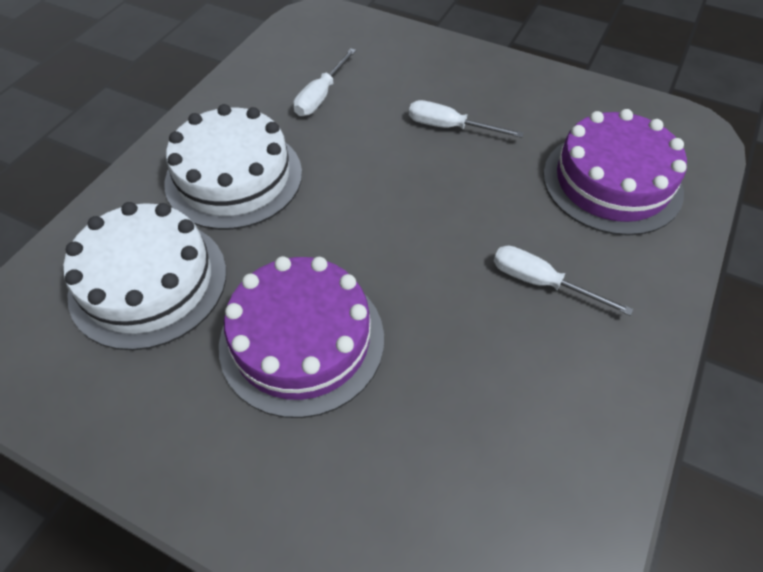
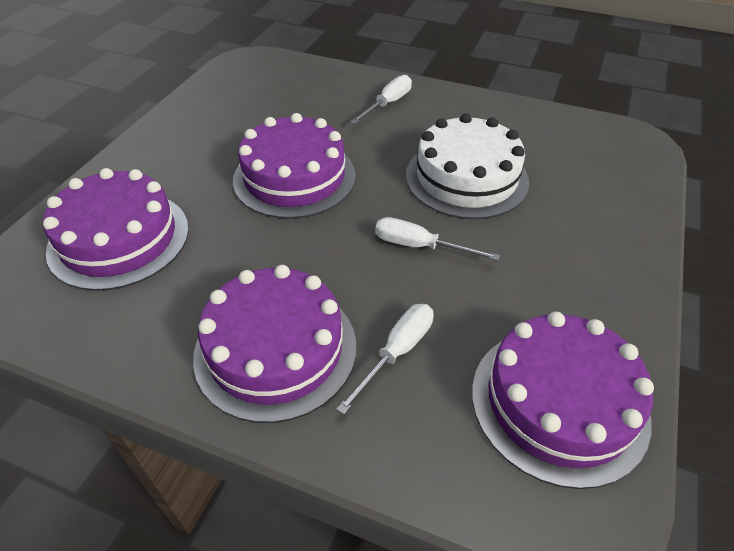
purple cake: 2 -> 4
white cake: 2 -> 1

